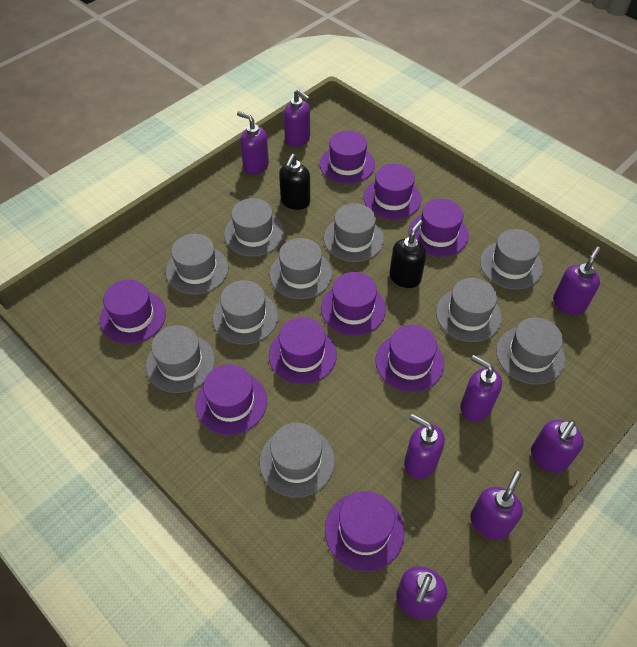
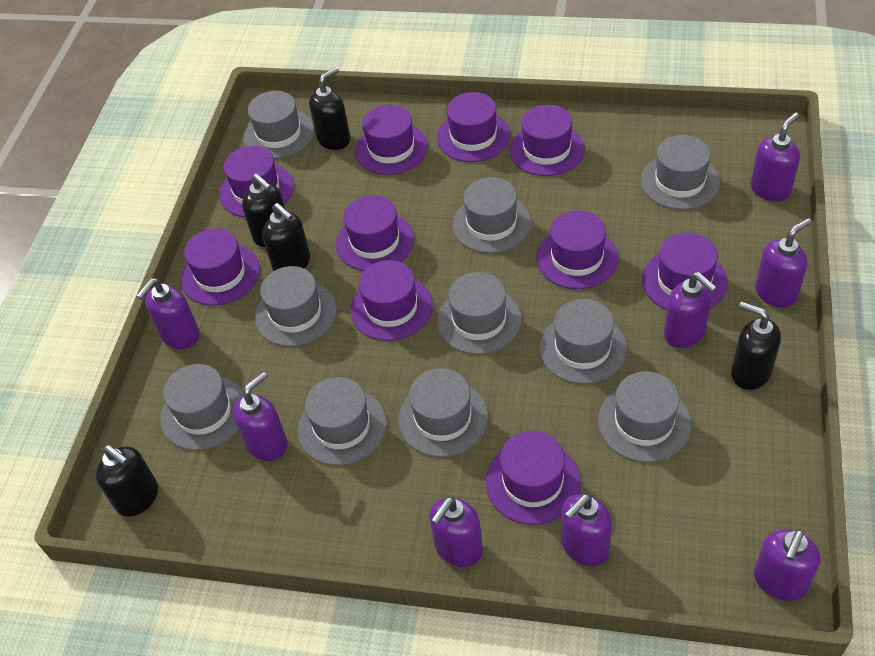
black soap dispenser: 2 -> 5
purple hat: 9 -> 10

